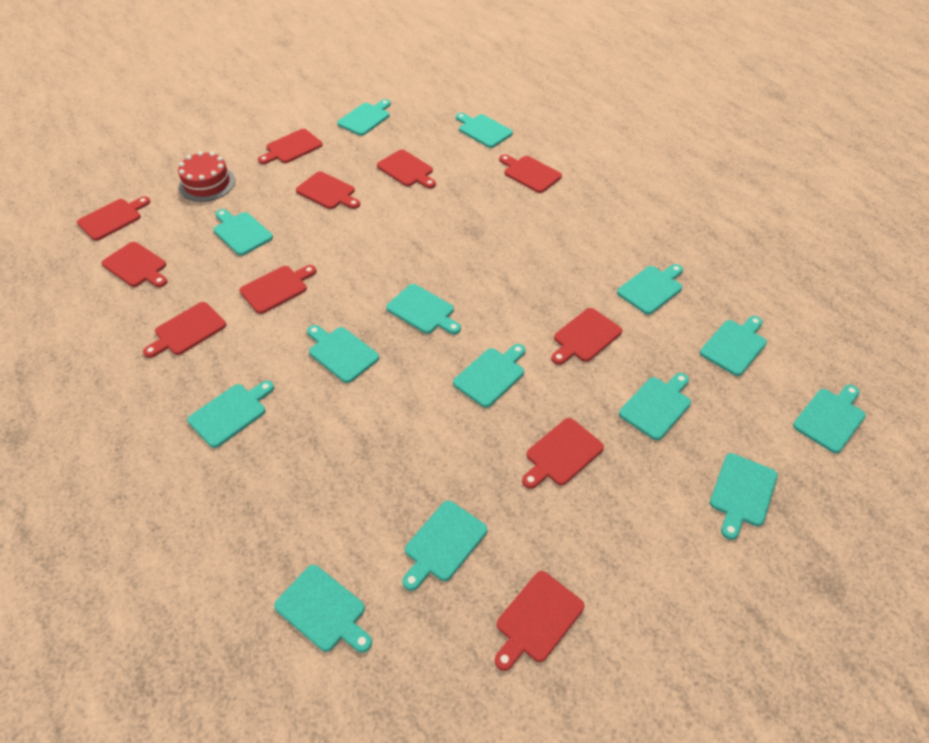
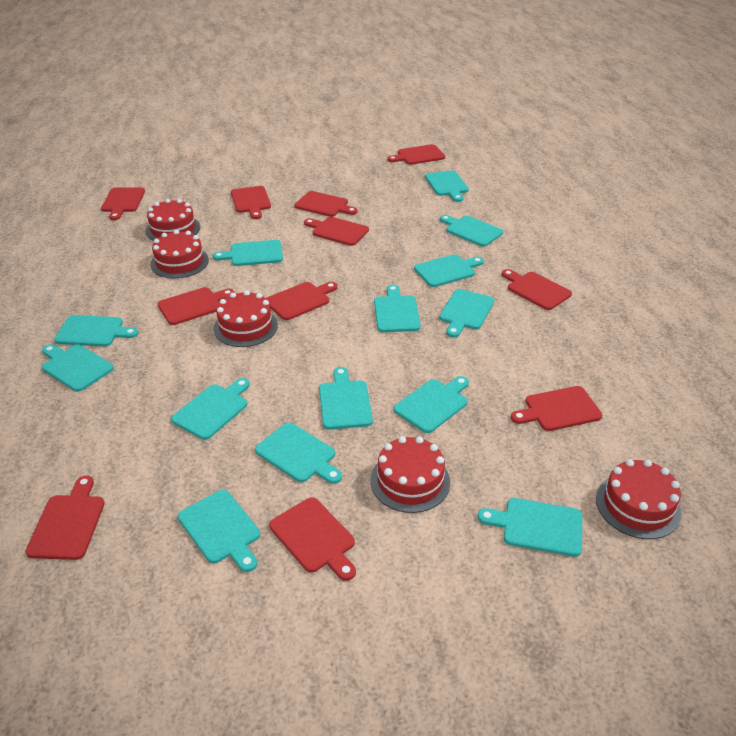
red cake: 1 -> 5

